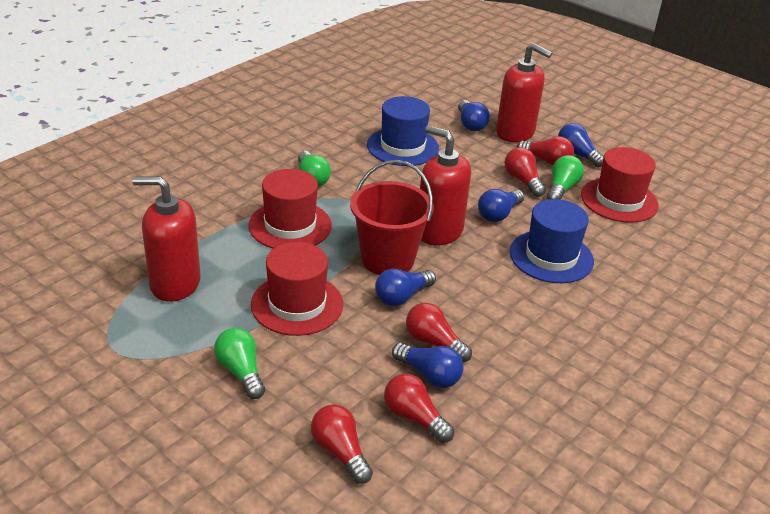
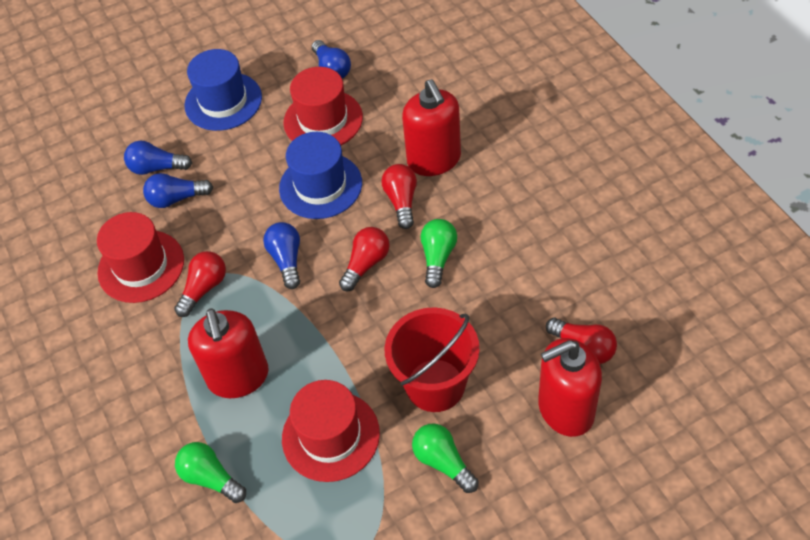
blue light bulb: 5 -> 4
red light bulb: 5 -> 4

